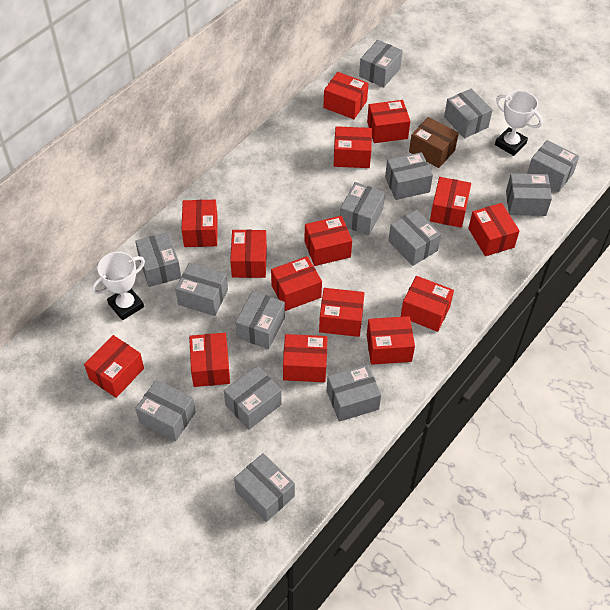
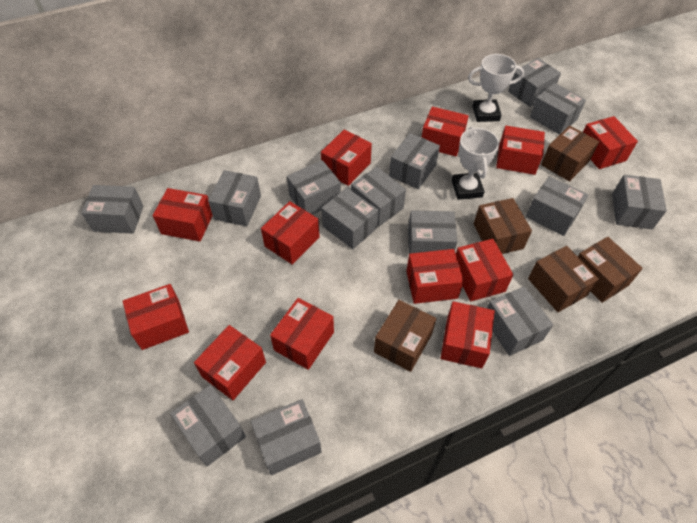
brown box: 1 -> 5
red box: 15 -> 12

